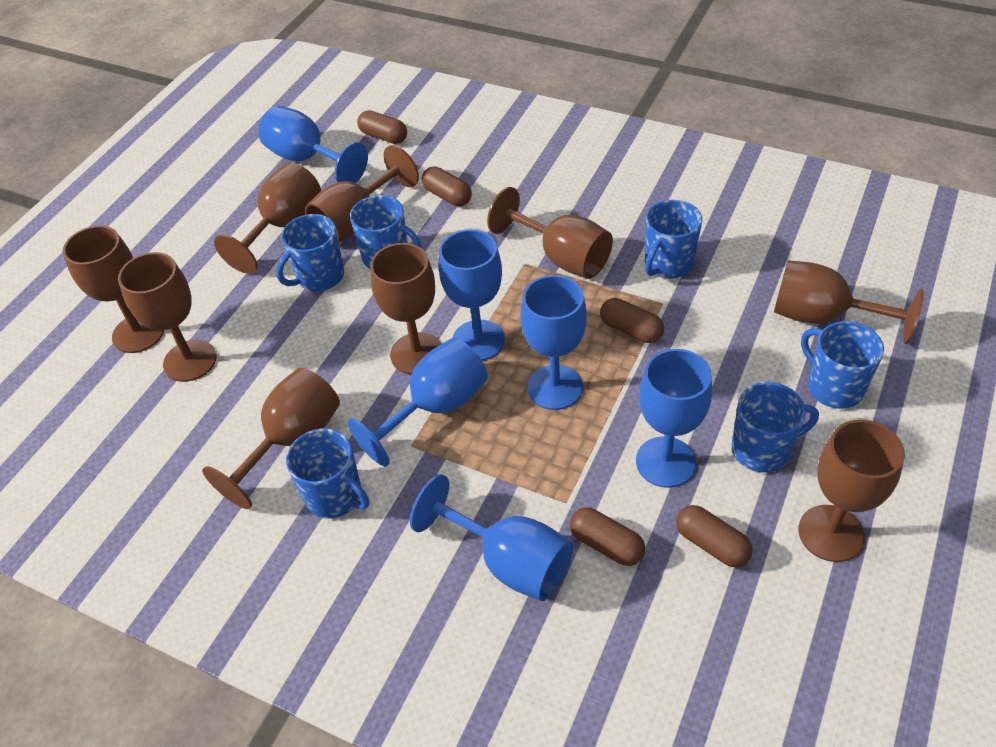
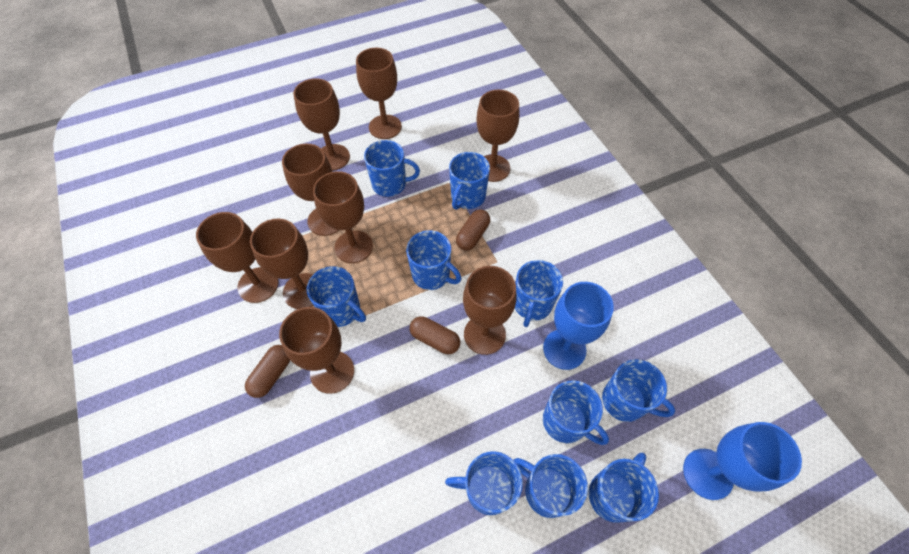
blue goblet: 6 -> 2
blue mug: 6 -> 10
brown capsule: 5 -> 3

